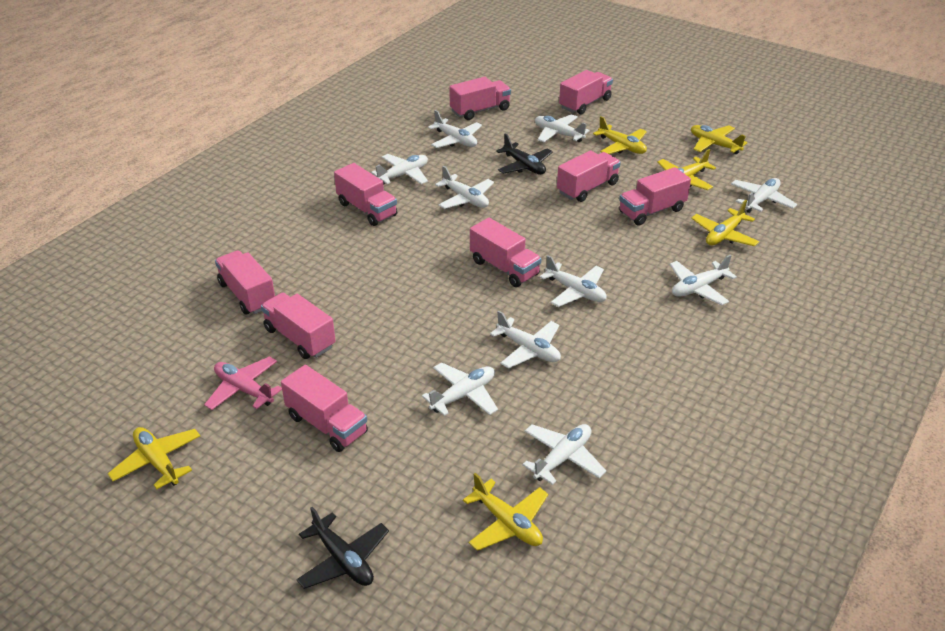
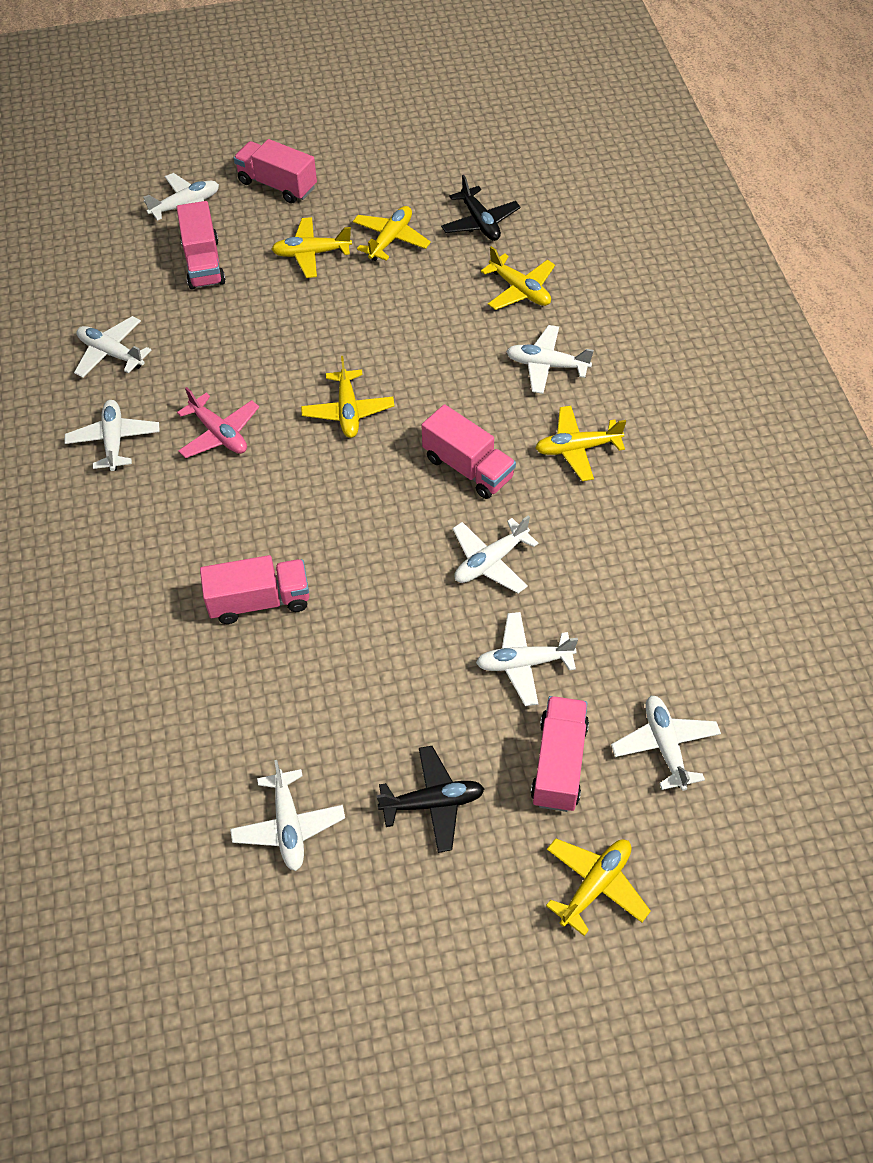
pink truck: 9 -> 5
white plane: 10 -> 8

